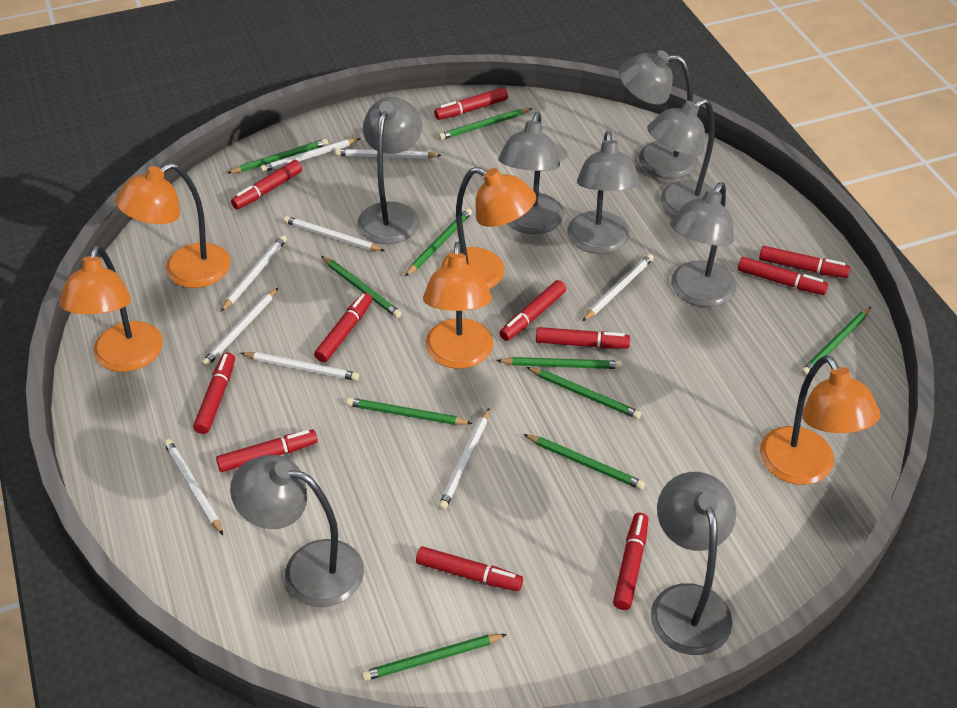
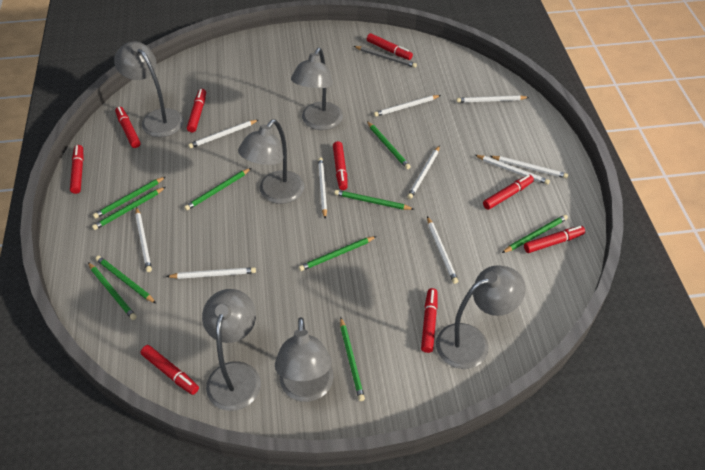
grey lamp: 8 -> 6
grey pencil: 0 -> 1
orange lamp: 5 -> 0
red marker: 11 -> 9
white pencil: 9 -> 10

